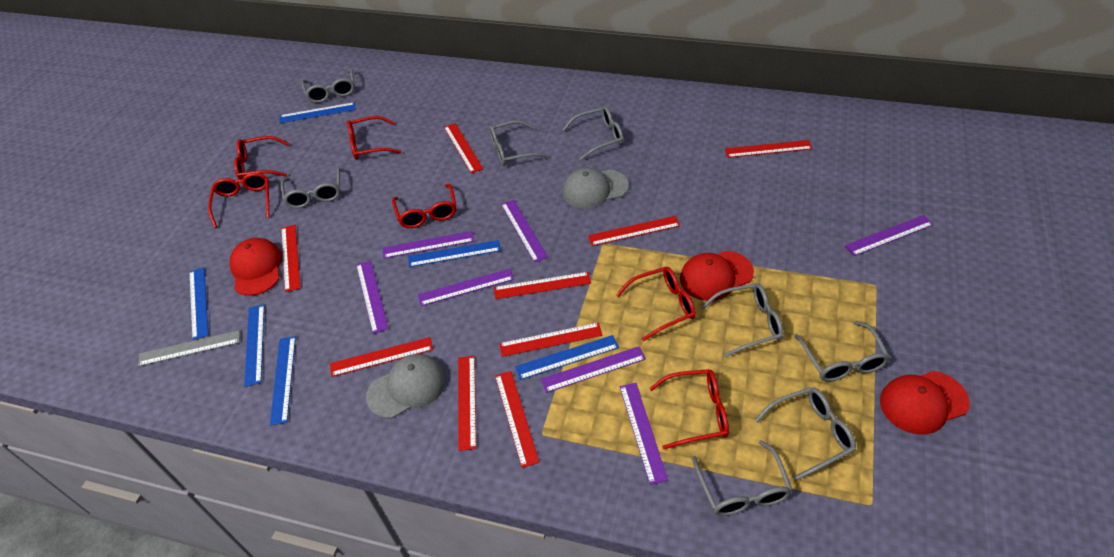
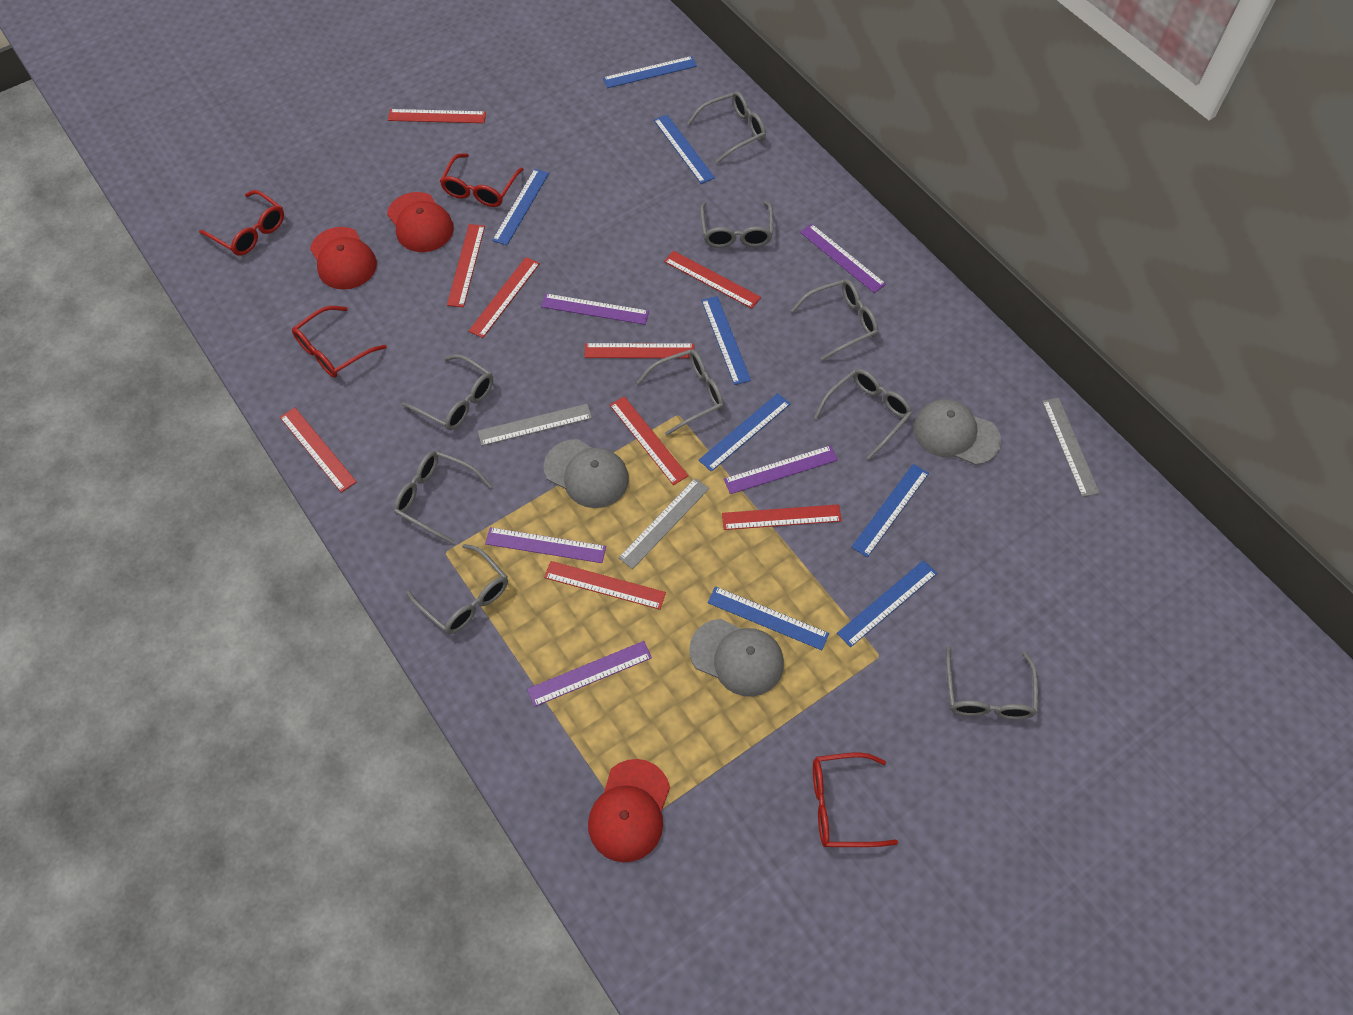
blue ruler: 6 -> 8
grey cap: 2 -> 3
grey glasses: 8 -> 9
grey ruler: 1 -> 3
purple ruler: 7 -> 5
red glasses: 6 -> 4

